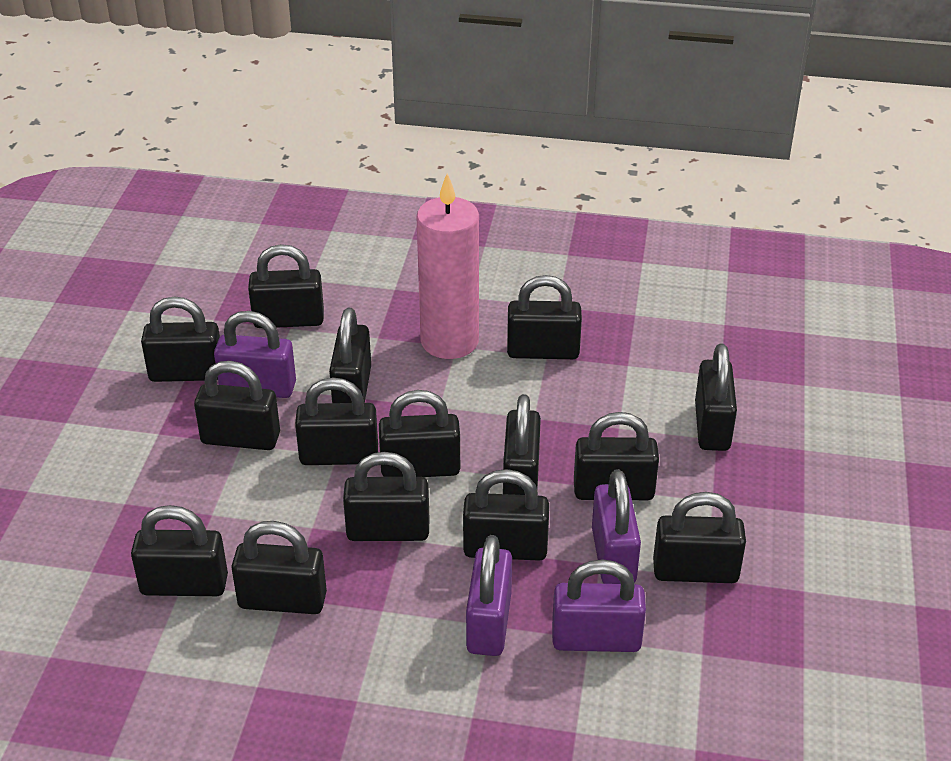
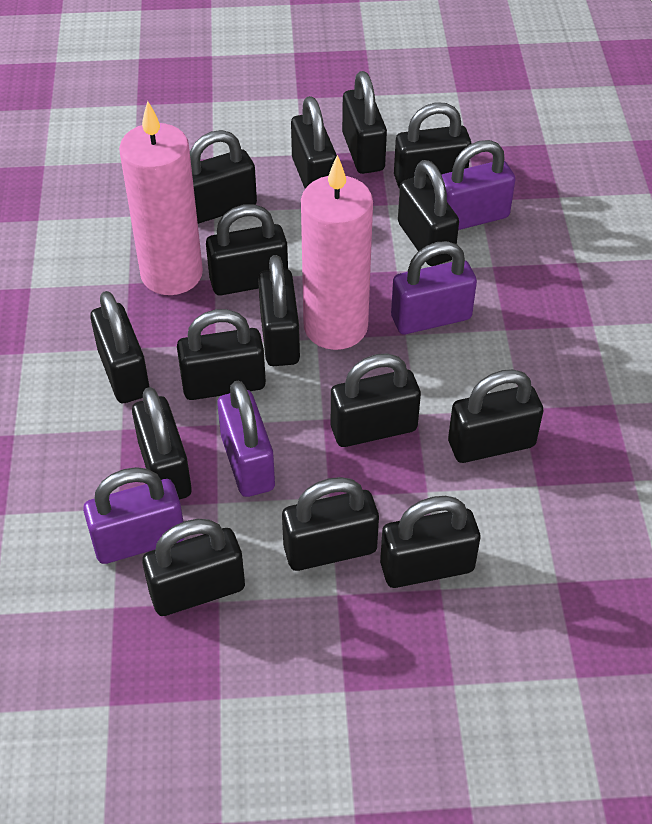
pink candle: 1 -> 2

